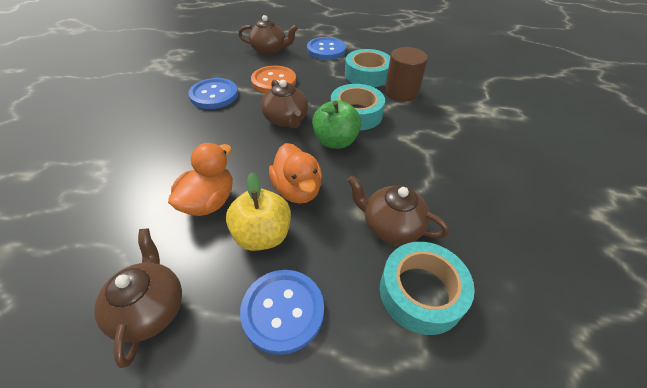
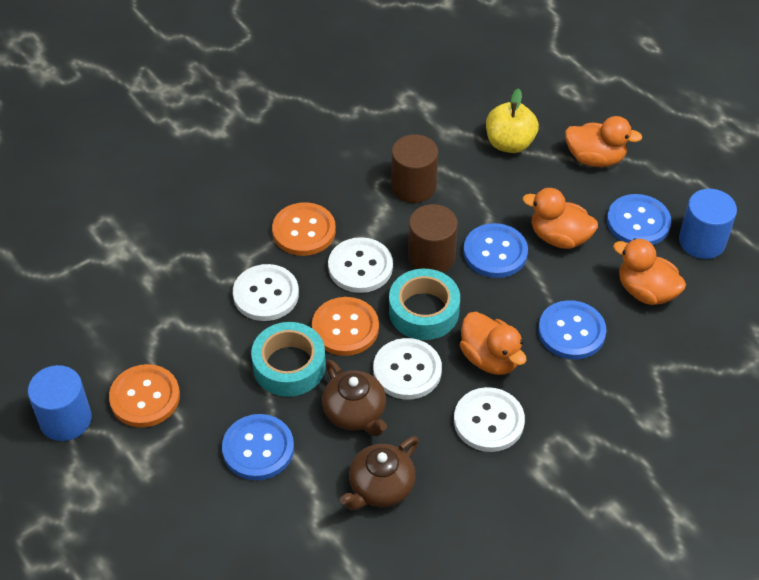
blue button: 3 -> 4
blue cylinder: 0 -> 2
brown cylinder: 1 -> 2
brown teapot: 4 -> 2
green apple: 1 -> 0
orange button: 1 -> 3
orange duck: 2 -> 4
turquoise tape: 3 -> 2
white button: 0 -> 4

